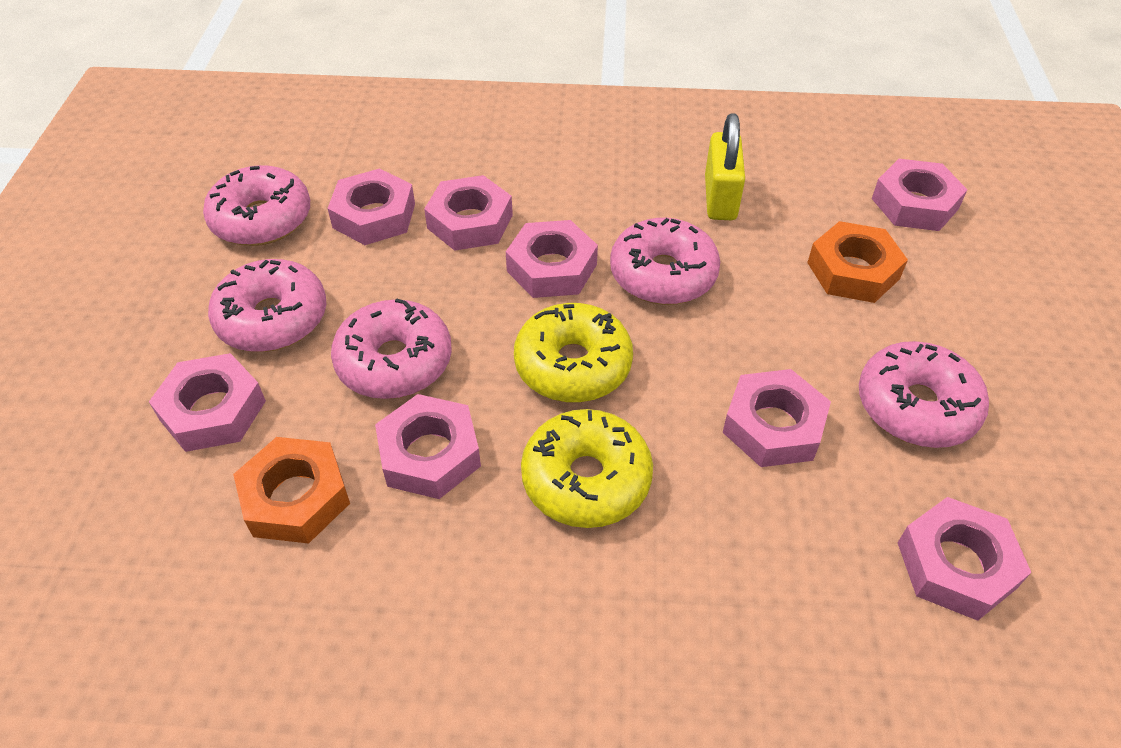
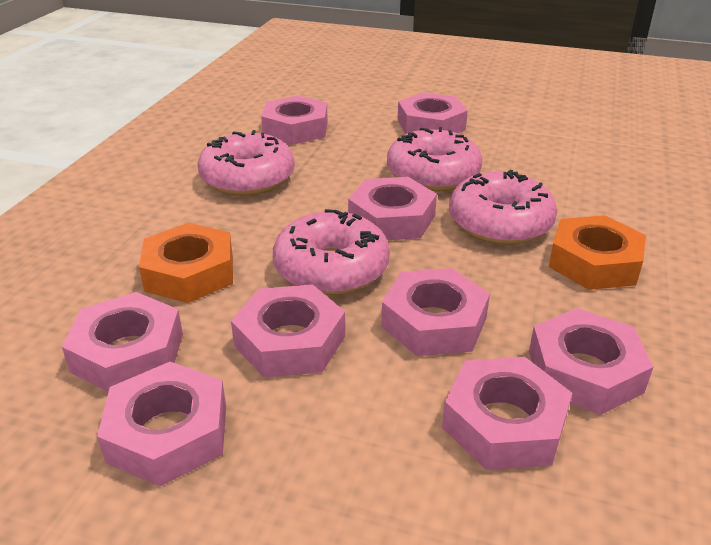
pink donut: 5 -> 4
pink nut: 8 -> 9
yellow donut: 2 -> 0
yellow padlock: 1 -> 0

